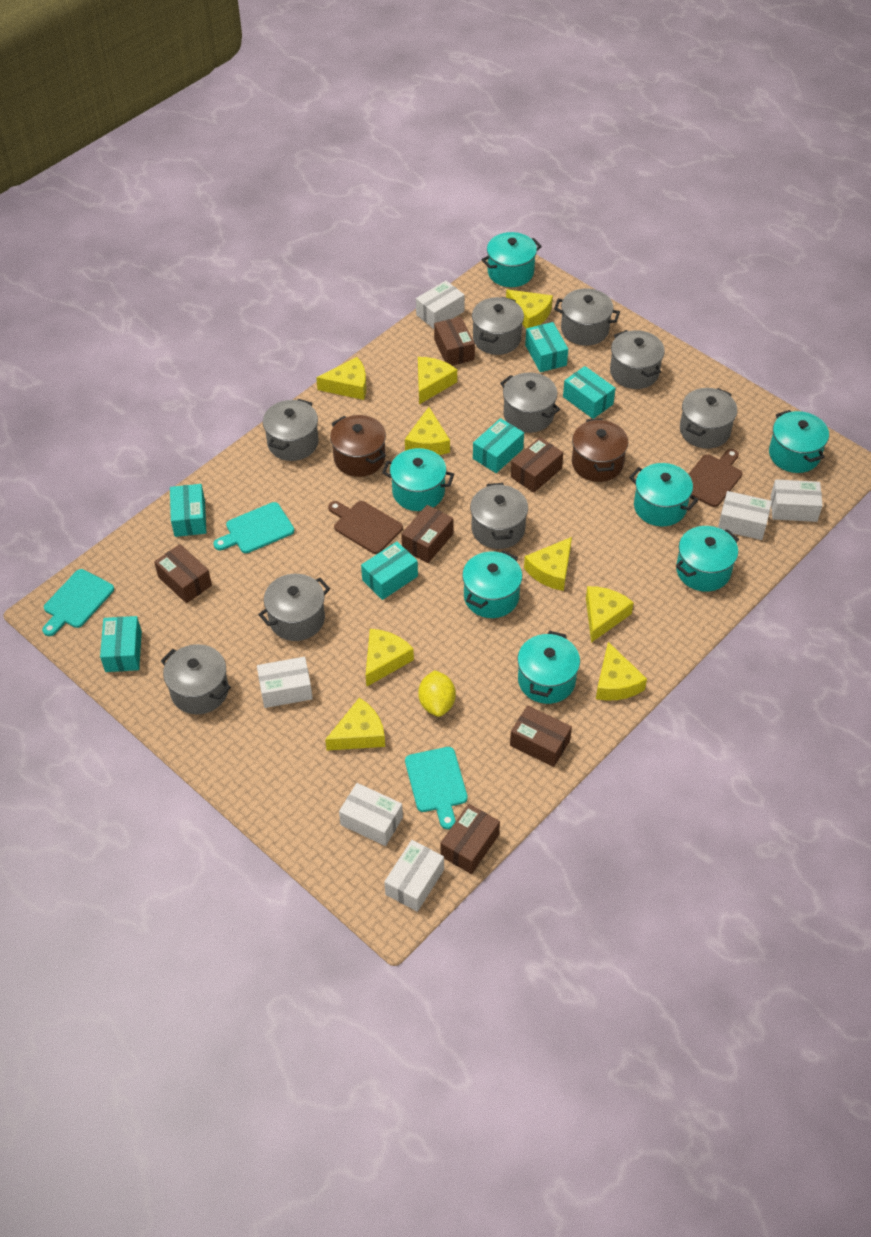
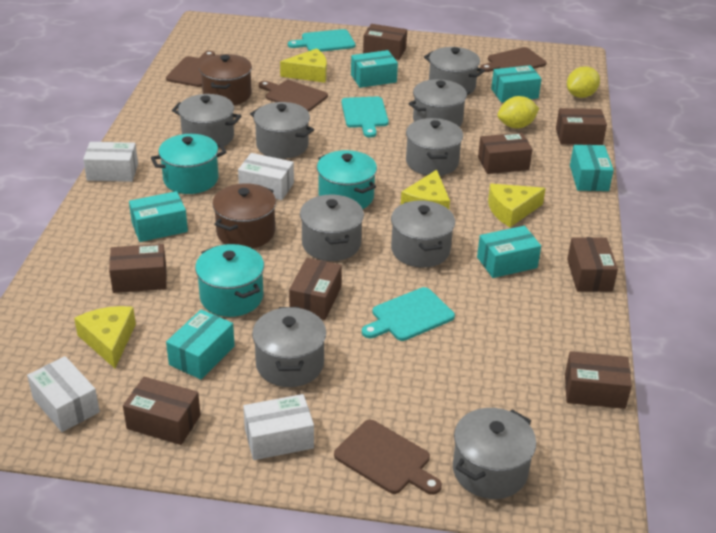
brown box: 6 -> 8
brown cutting board: 2 -> 4
turquoise pot: 7 -> 3
white box: 6 -> 4
yellow cheese: 9 -> 4
yellow lemon: 1 -> 2

